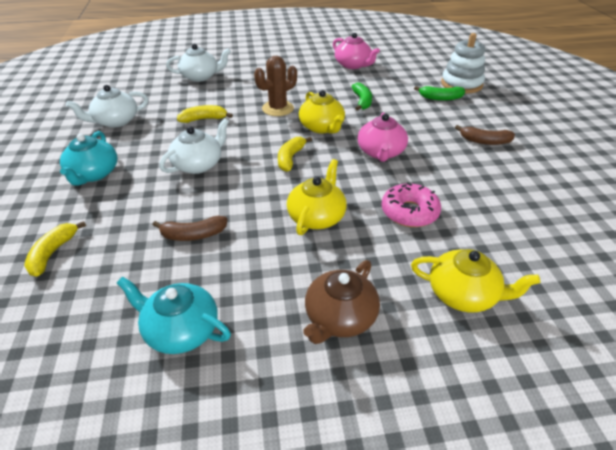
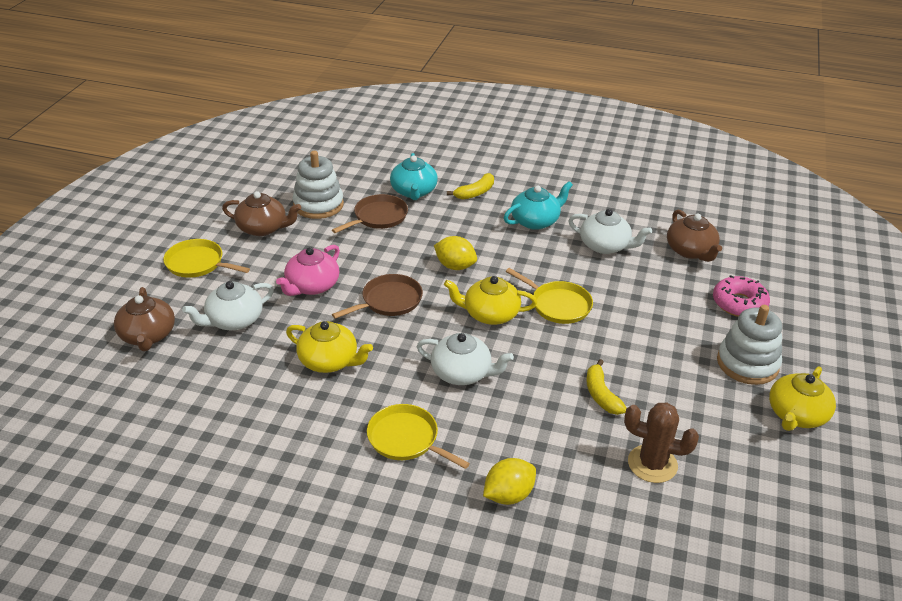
brown banana: 2 -> 0
brown pan: 0 -> 2
brown teapot: 1 -> 3
green banana: 2 -> 0
pink teapot: 2 -> 1
white stacking toy: 1 -> 2
yellow banana: 3 -> 2
yellow lemon: 0 -> 2
yellow pan: 0 -> 3

